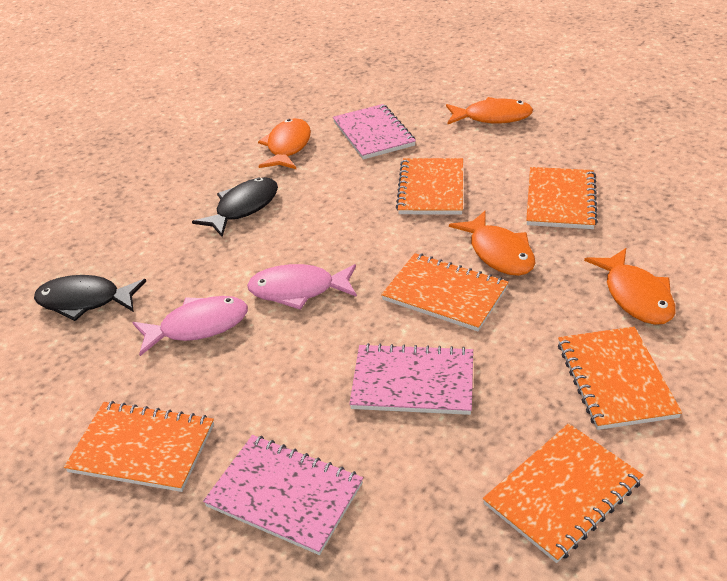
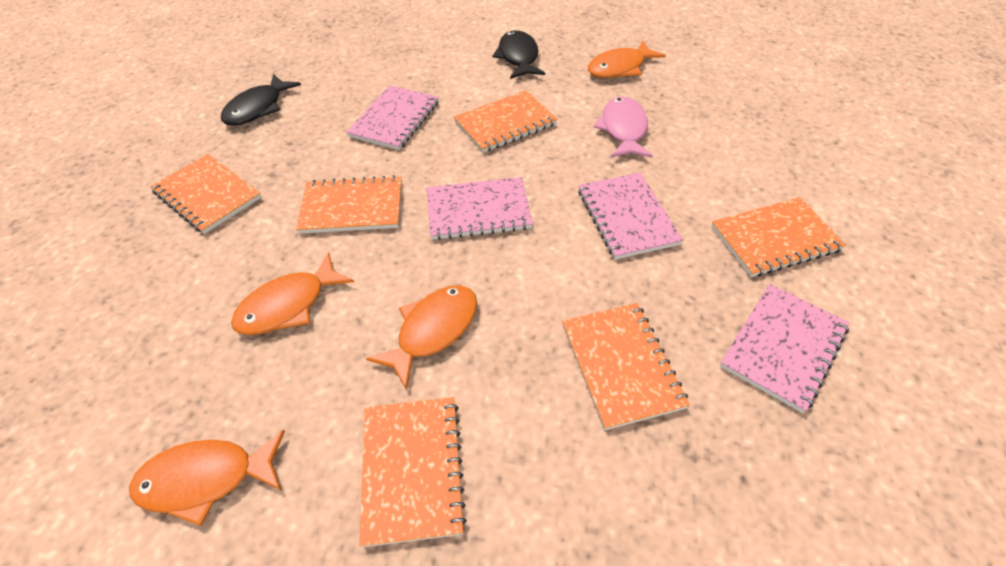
pink fish: 2 -> 1
pink notebook: 3 -> 4

